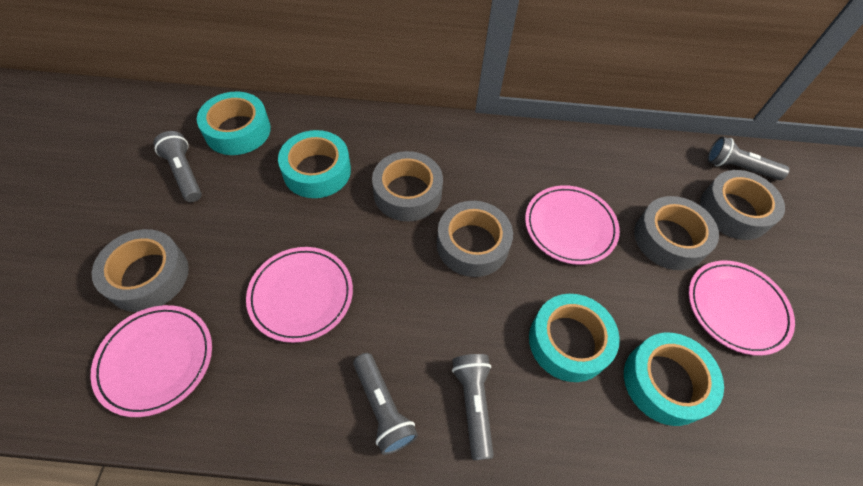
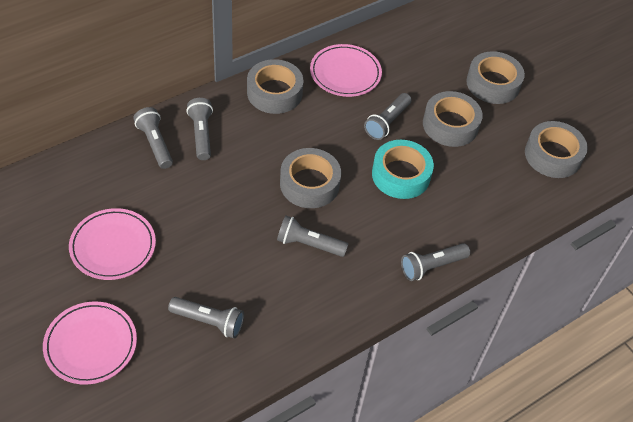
grey flashlight: 4 -> 6
pink plate: 4 -> 3
turquoise tape: 4 -> 1

